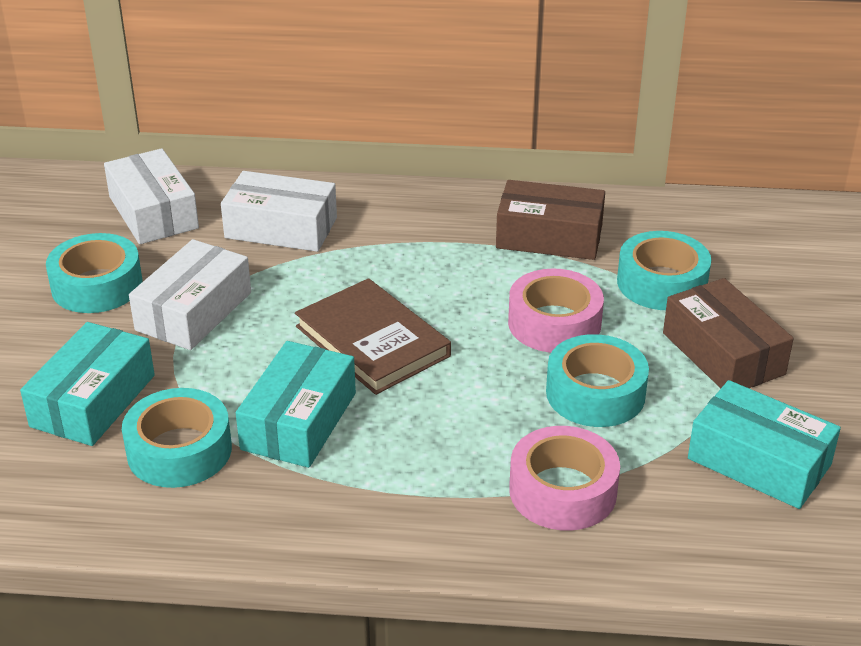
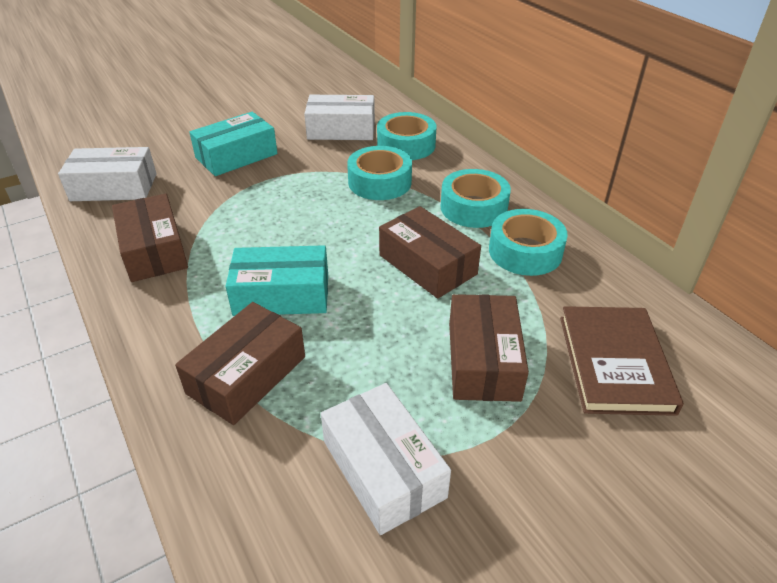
brown box: 2 -> 4
pink tape: 2 -> 0
turquoise box: 3 -> 2

